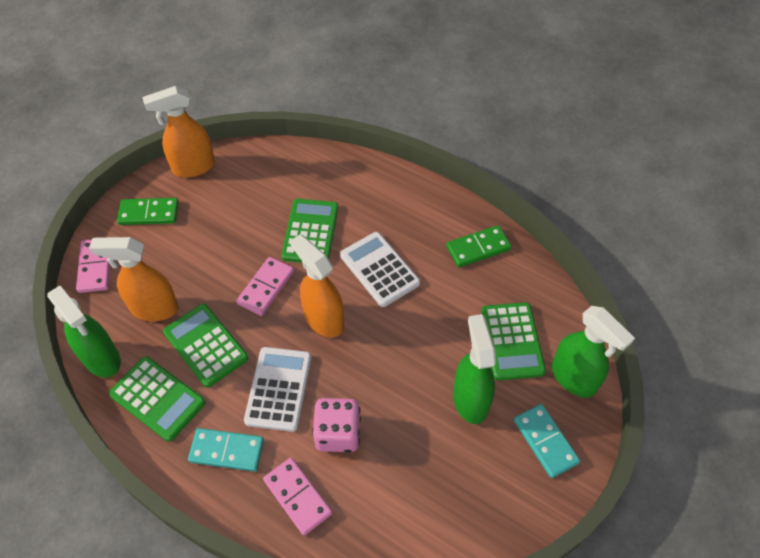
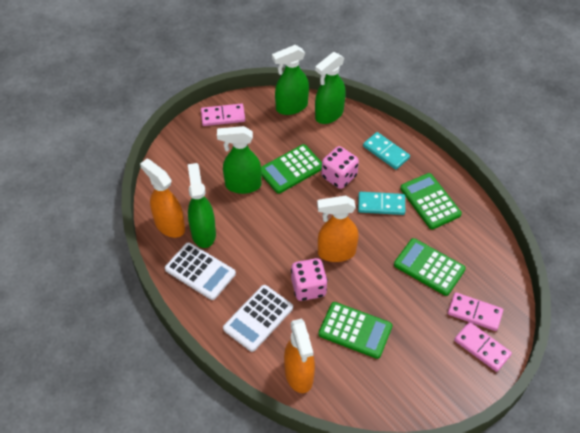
green domino: 2 -> 0
green spray bottle: 3 -> 4
pink dice: 1 -> 2

